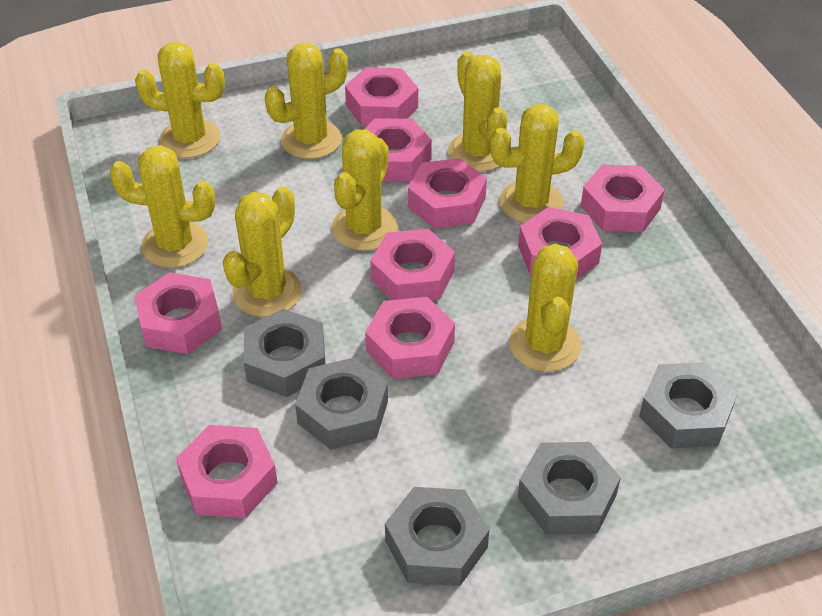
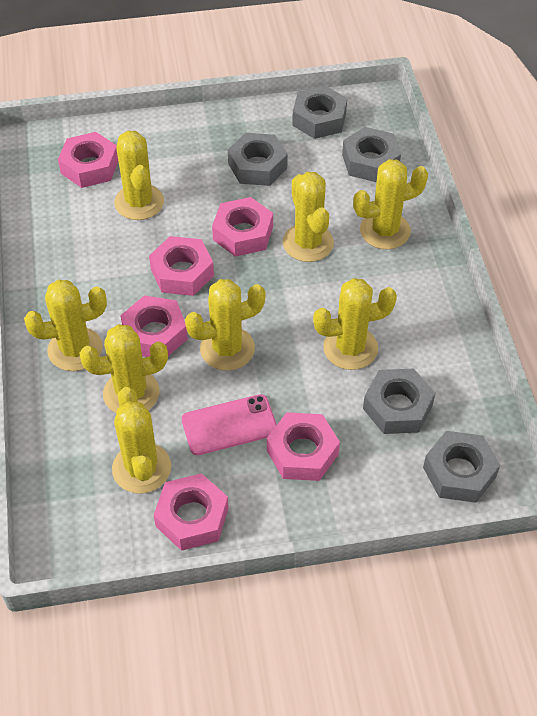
pink nut: 9 -> 6
pink phone: 0 -> 1

